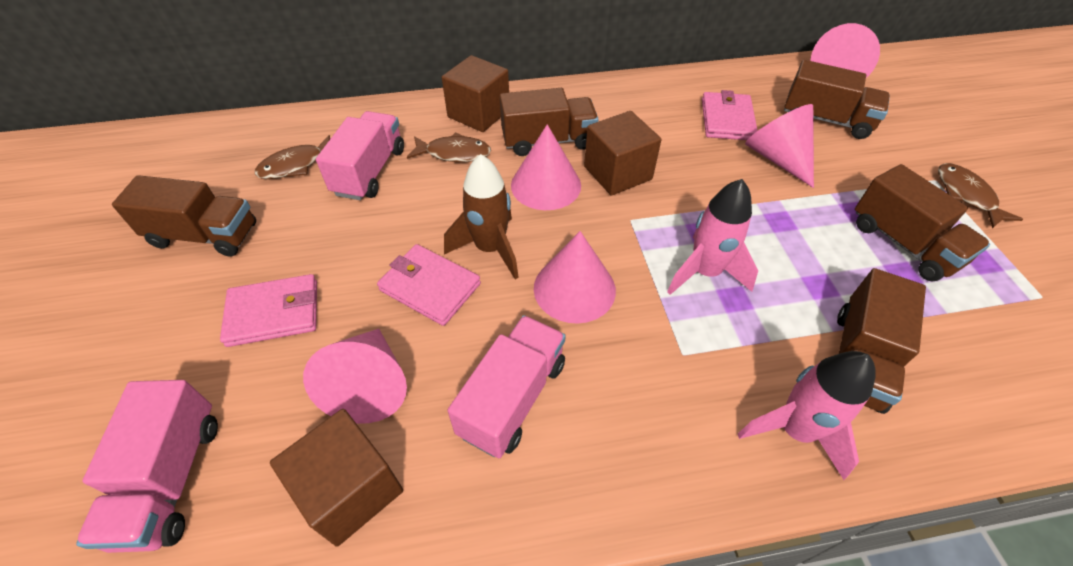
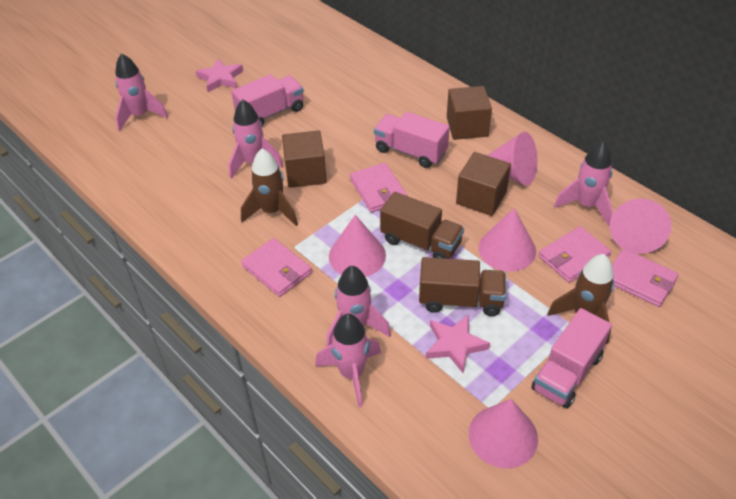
brown fish: 3 -> 0
brown rocket: 1 -> 2
brown truck: 5 -> 2
pink rocket: 2 -> 5
pink star: 0 -> 2
pink wallet: 3 -> 4

